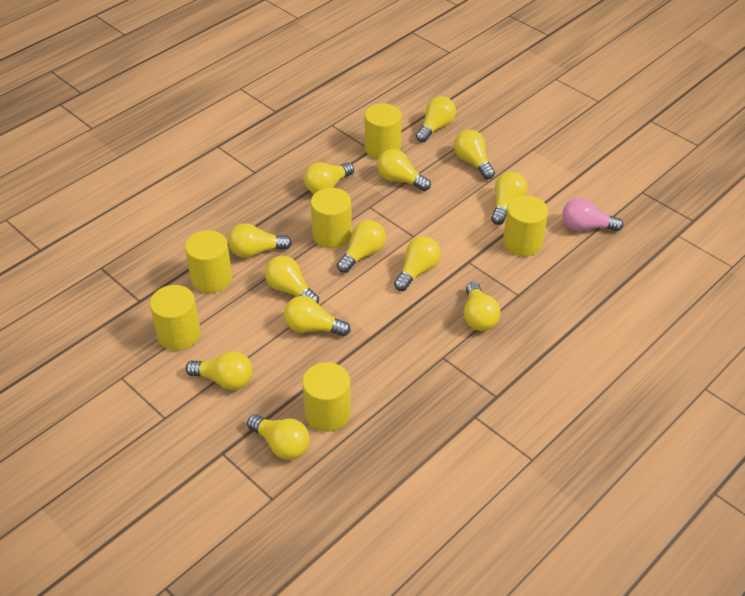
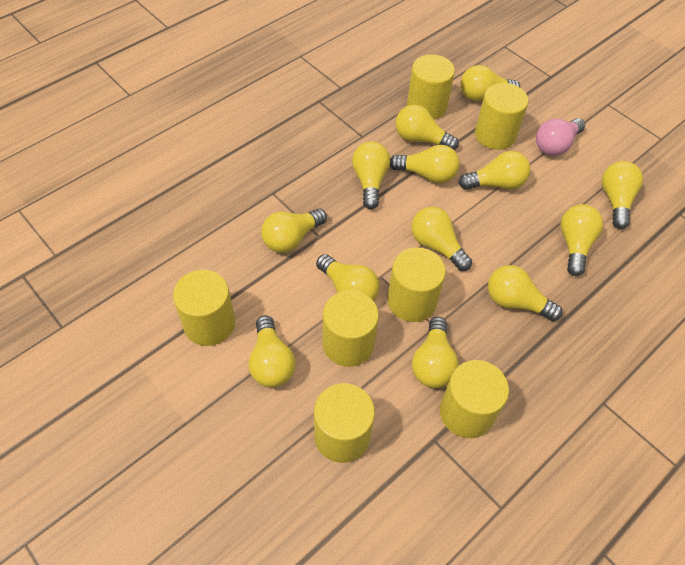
yellow cylinder: 6 -> 7

